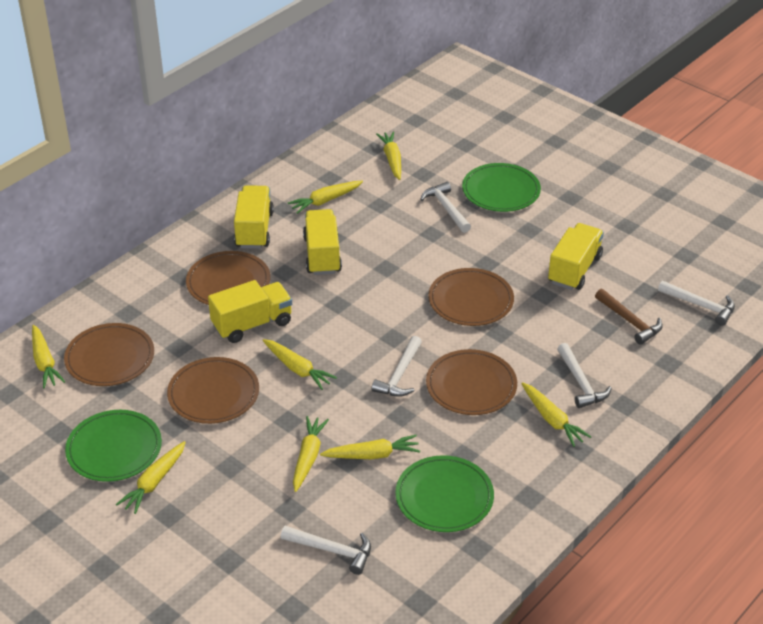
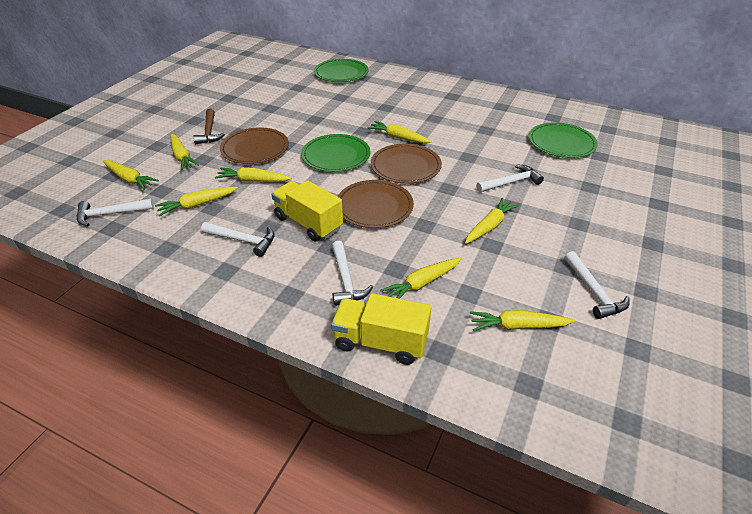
brown plate: 5 -> 3
yellow truck: 4 -> 2

